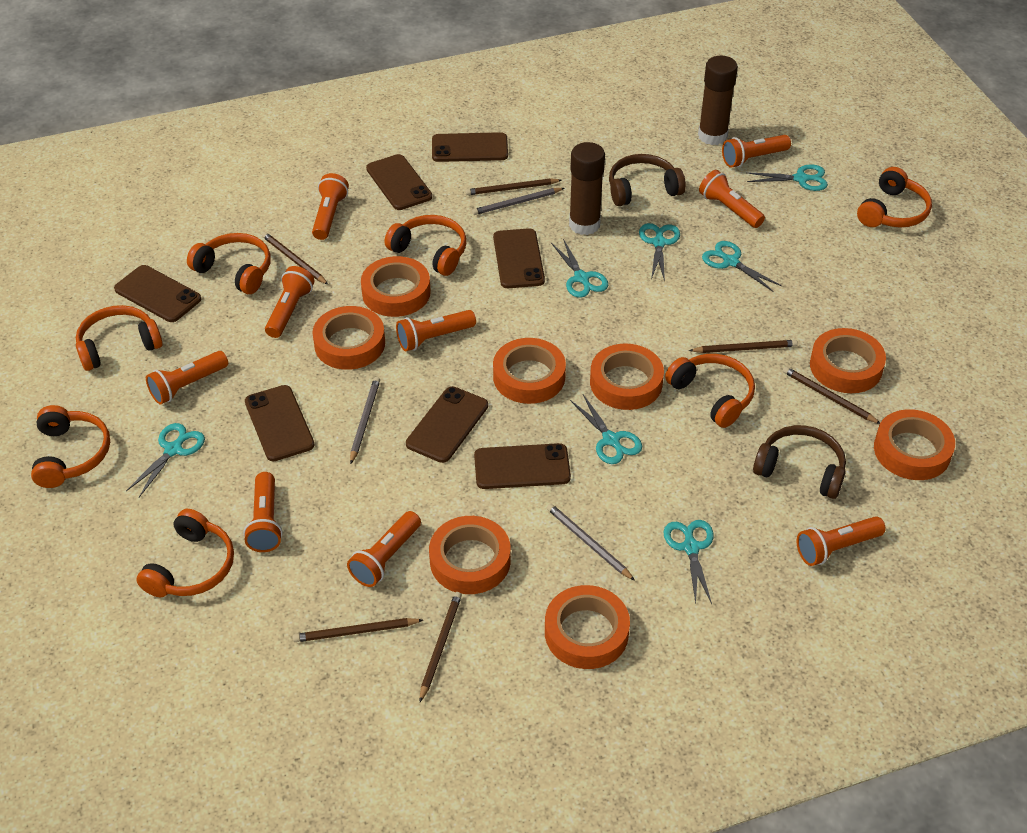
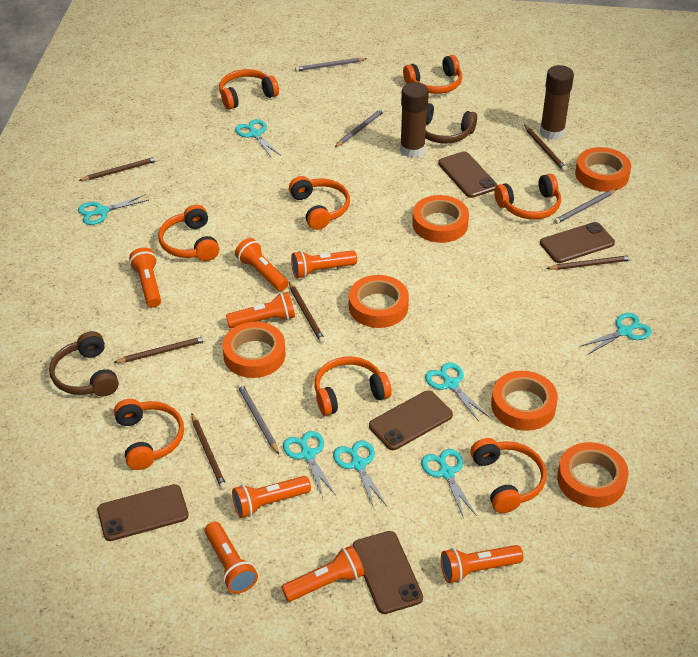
brown phone: 7 -> 5
grey pencil: 3 -> 4
orange flashlight: 9 -> 8
orange headphones: 7 -> 8
orange tape: 8 -> 6

